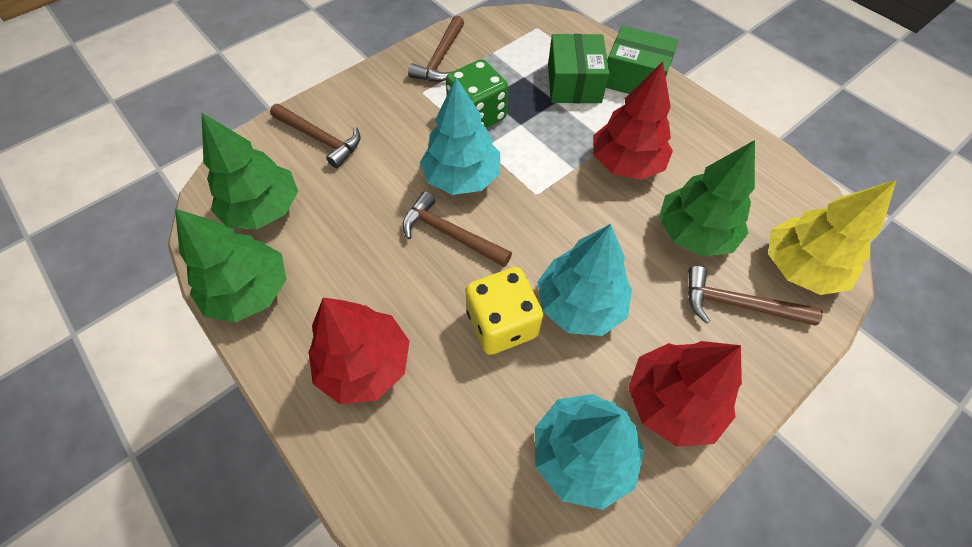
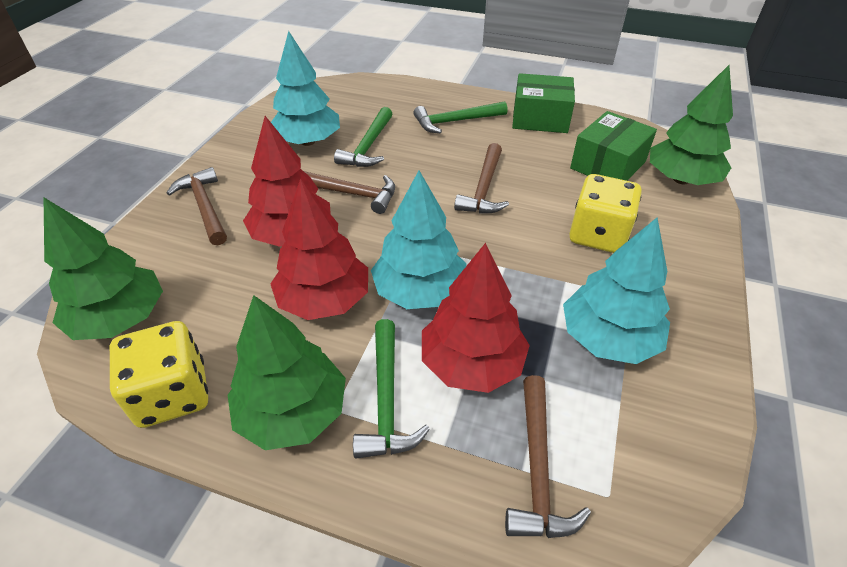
green dice: 1 -> 0
green hammer: 0 -> 3
yellow dice: 1 -> 2
yellow tree: 1 -> 0

